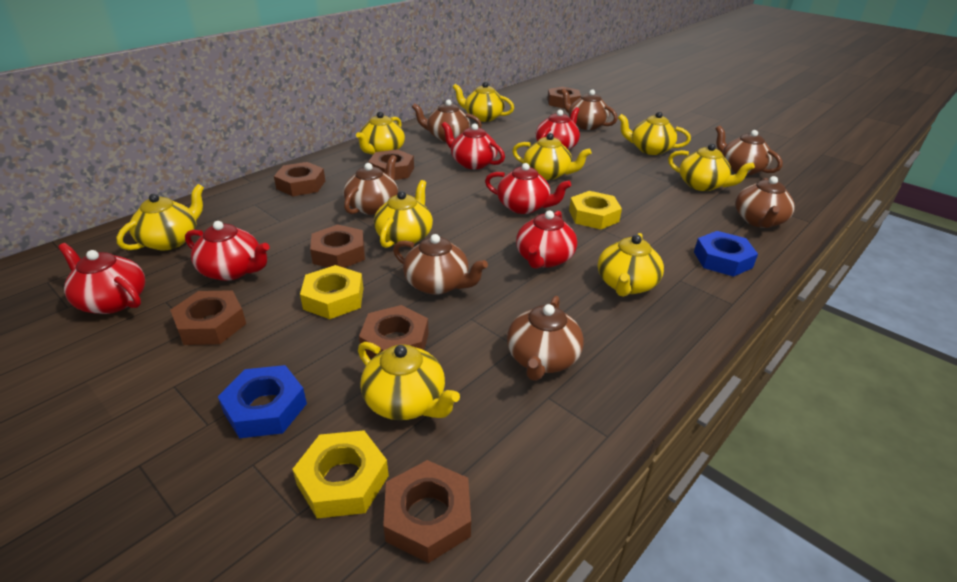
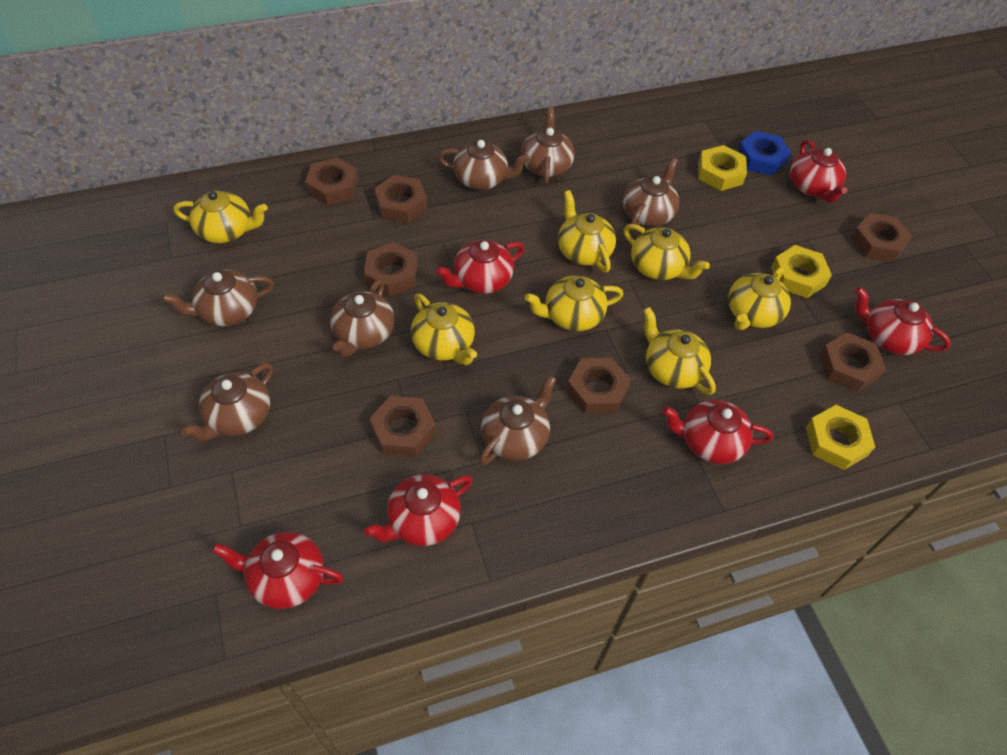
blue nut: 2 -> 1
yellow teapot: 9 -> 7

